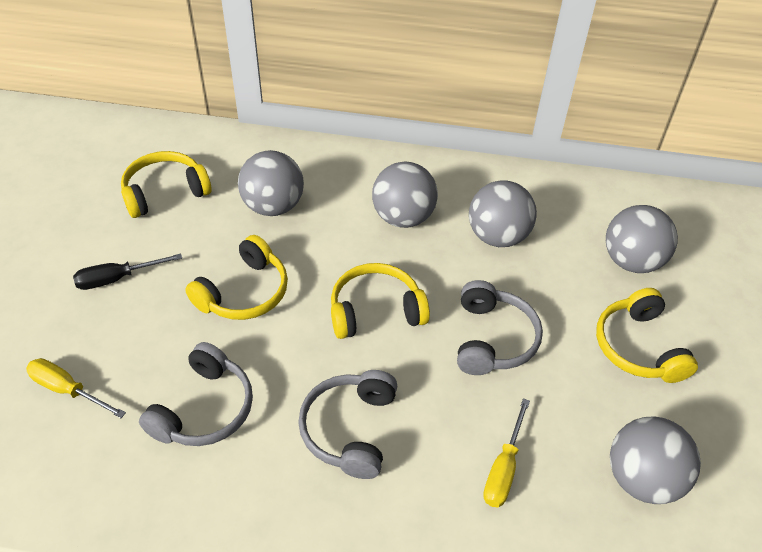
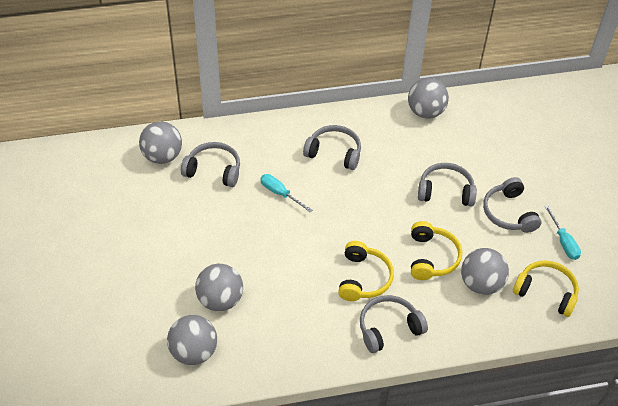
black screwdriver: 1 -> 0
grey headphones: 3 -> 5
turquoise screwdriver: 0 -> 2
yellow headphones: 4 -> 3
yellow screwdriver: 2 -> 0

